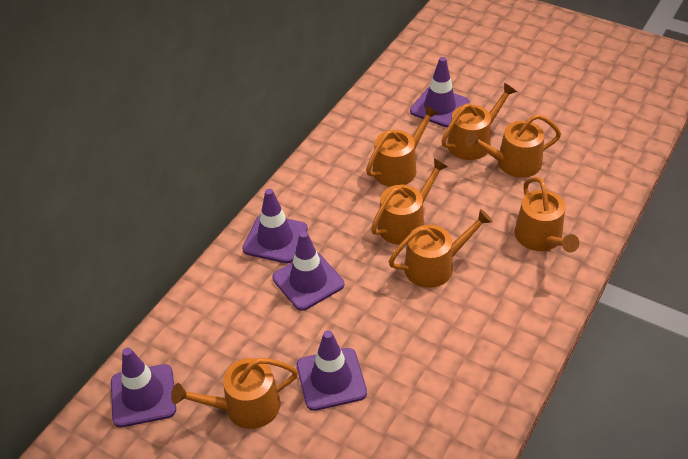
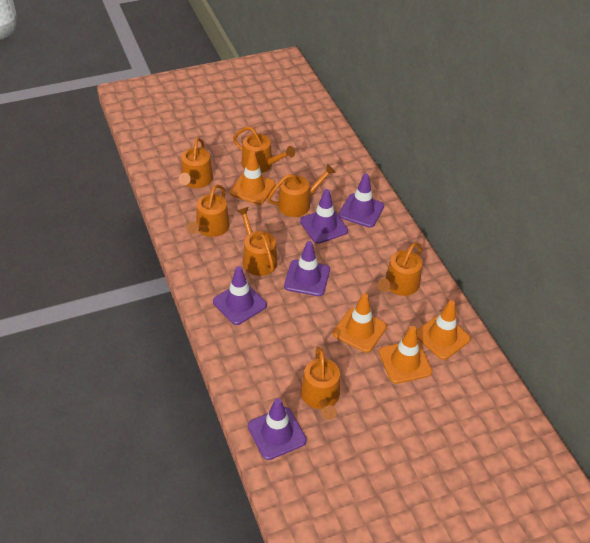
orange traffic cone: 0 -> 4

